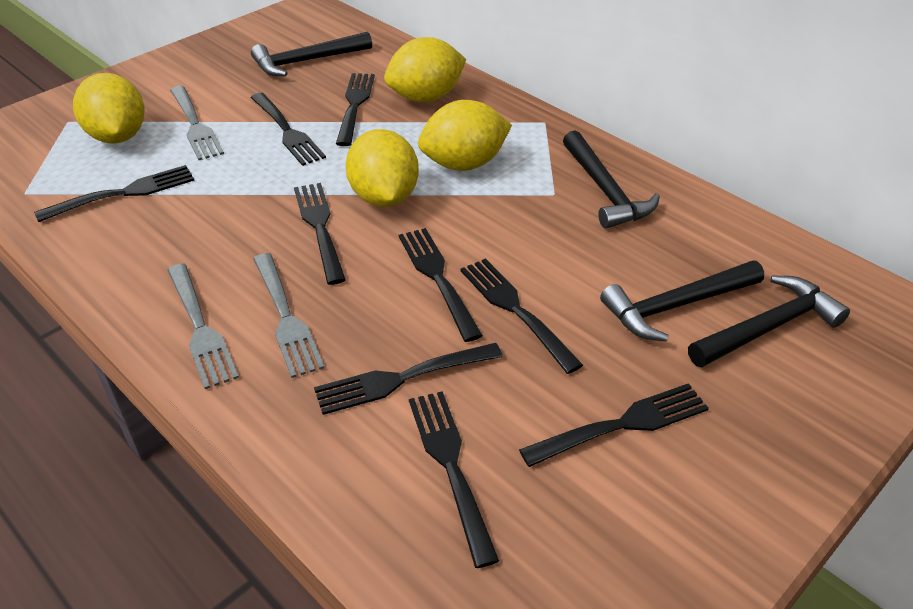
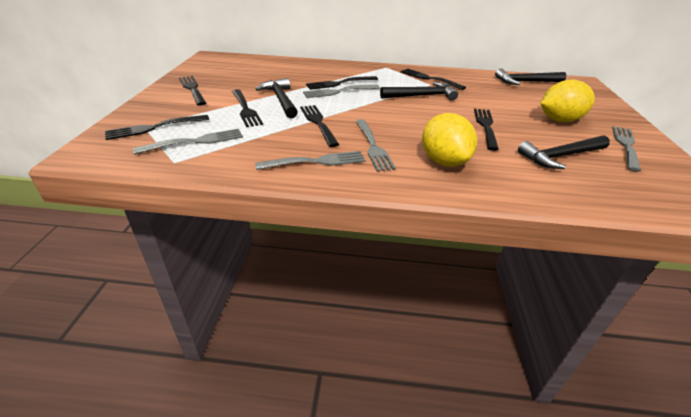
black fork: 9 -> 7
grey fork: 3 -> 5
yellow lemon: 4 -> 2

